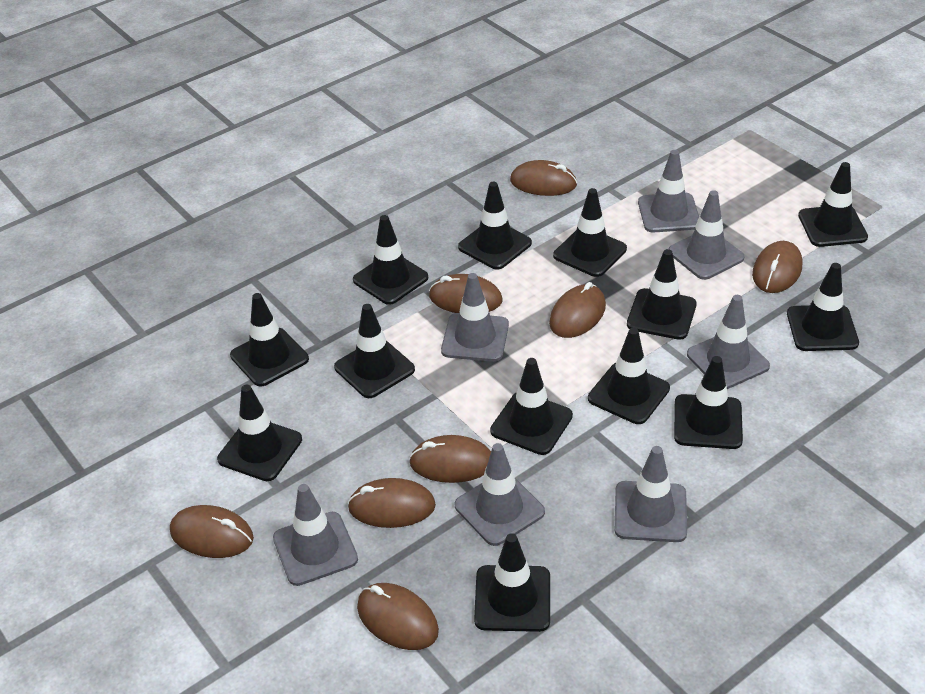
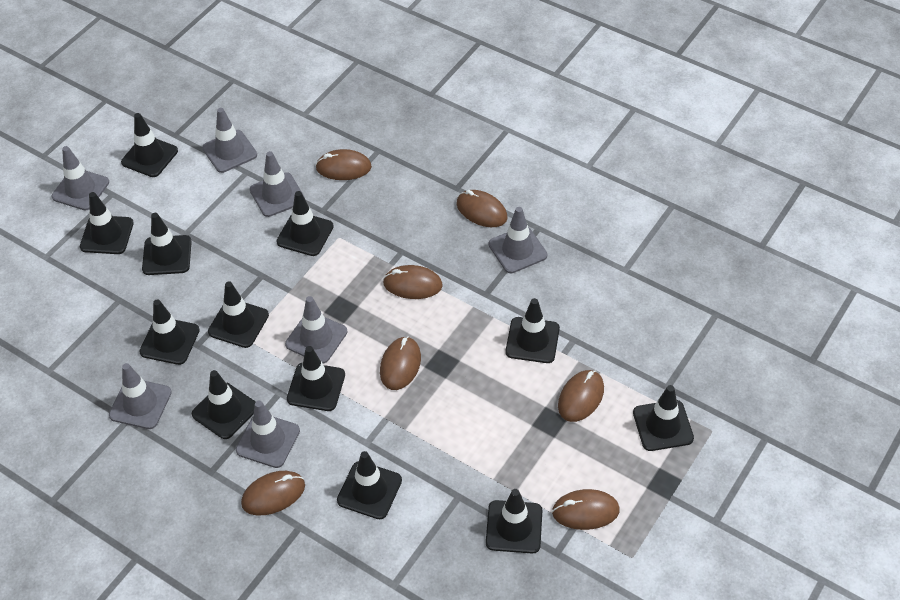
black traffic cone: 13 -> 12
brown mouse: 8 -> 7

